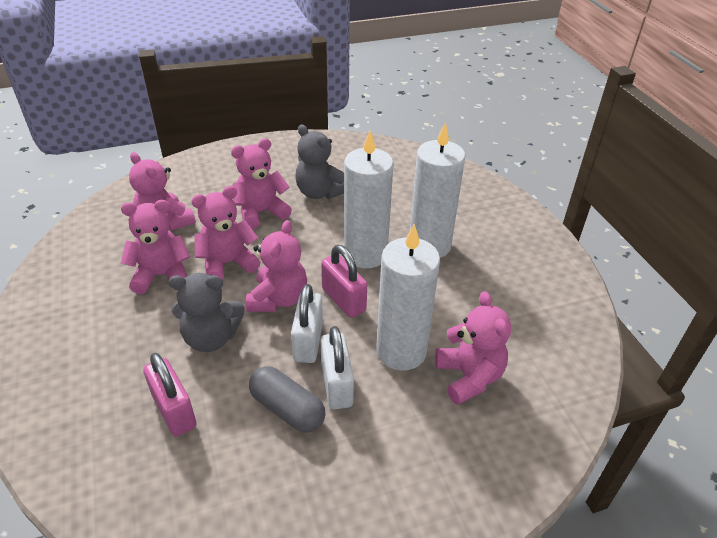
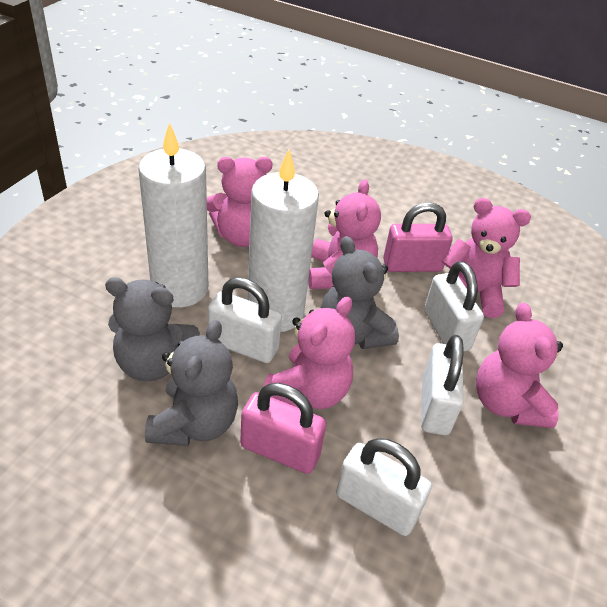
grey capsule: 1 -> 0
grey teddy bear: 2 -> 3
pink teddy bear: 6 -> 5
white candle: 3 -> 2
white padlock: 2 -> 4

